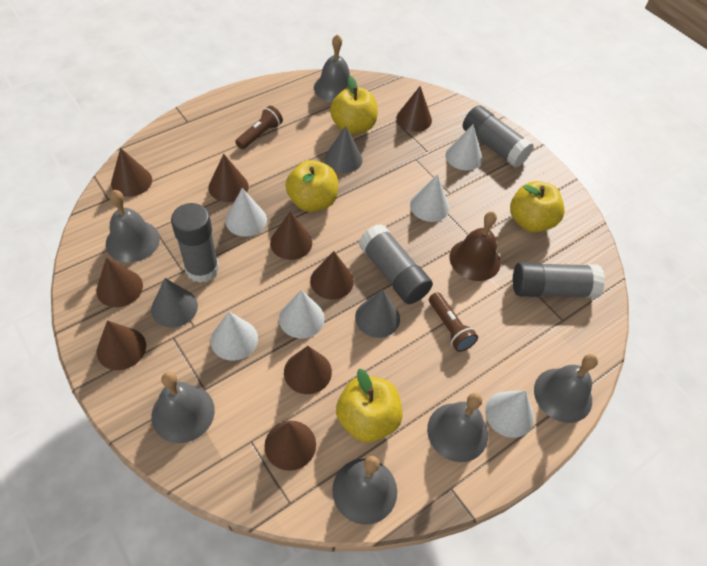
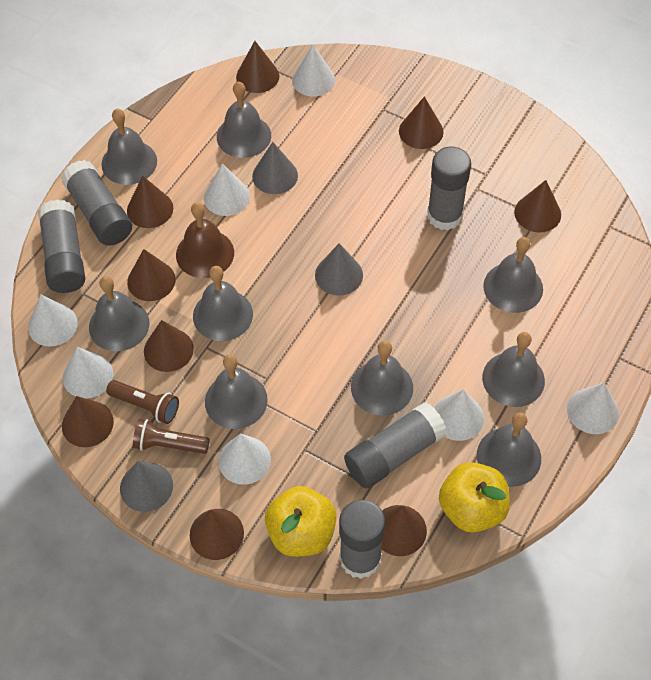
grey bell: 6 -> 9
grey glue stick: 4 -> 5
white cone: 6 -> 7
yellow apple: 4 -> 2

